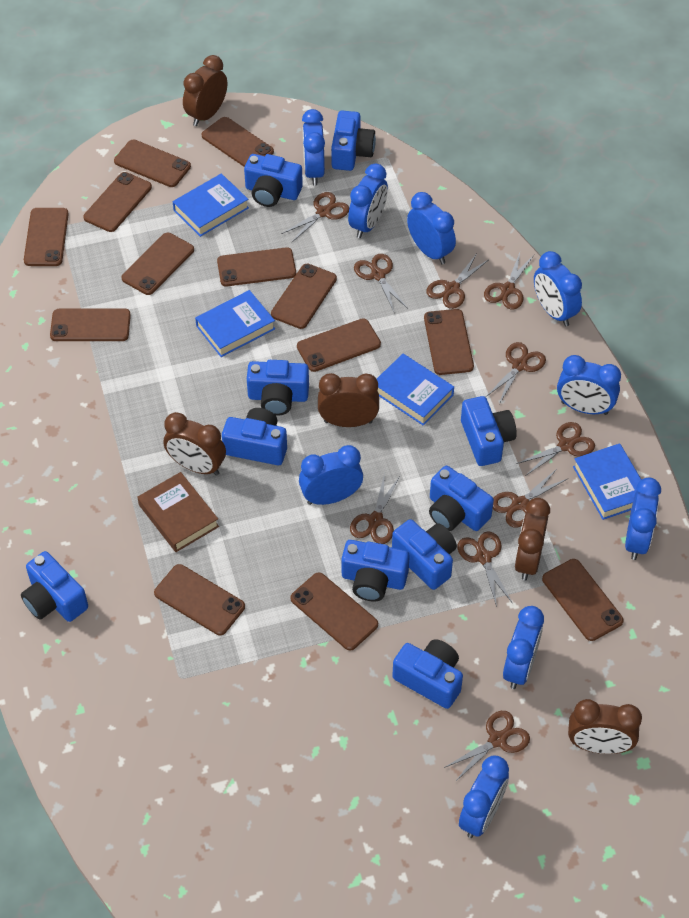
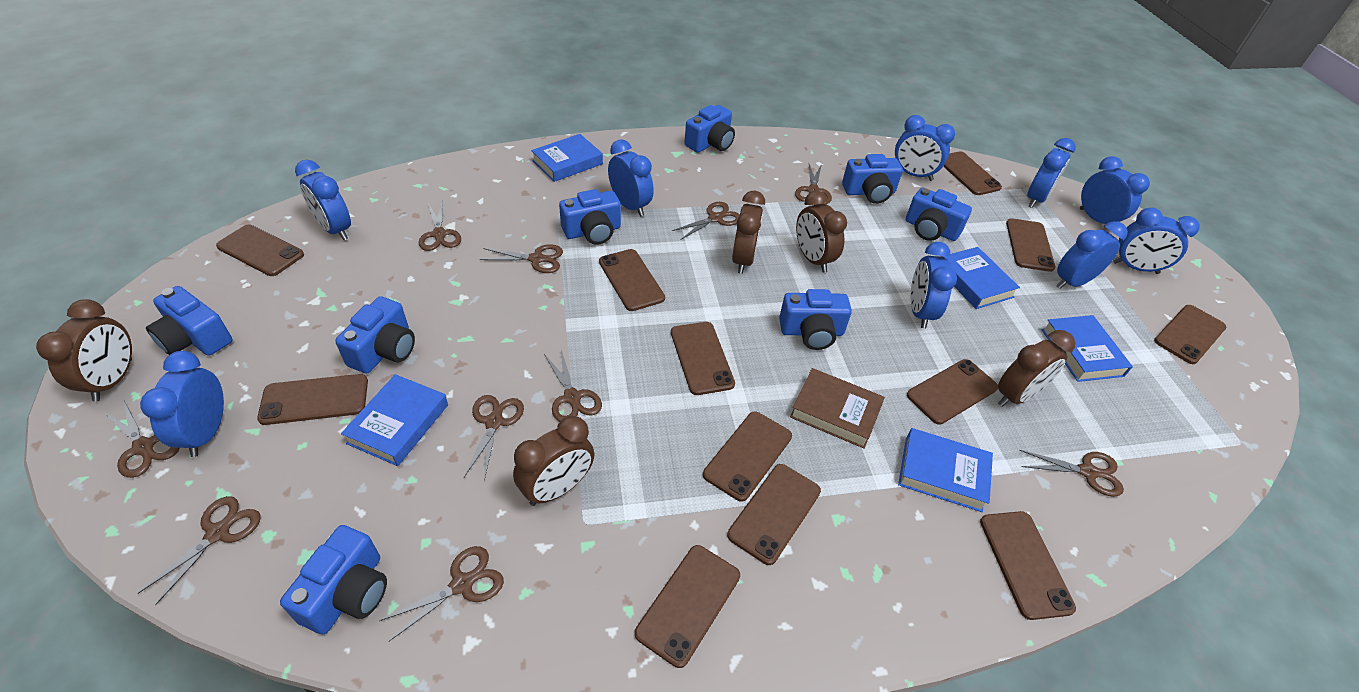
blue book: 4 -> 5
blue camera: 10 -> 8
brown phone: 13 -> 12

